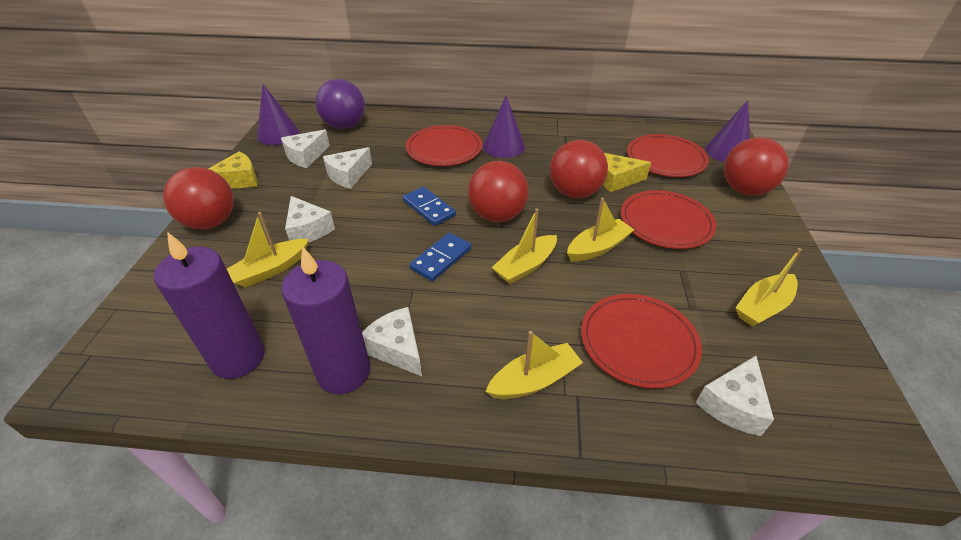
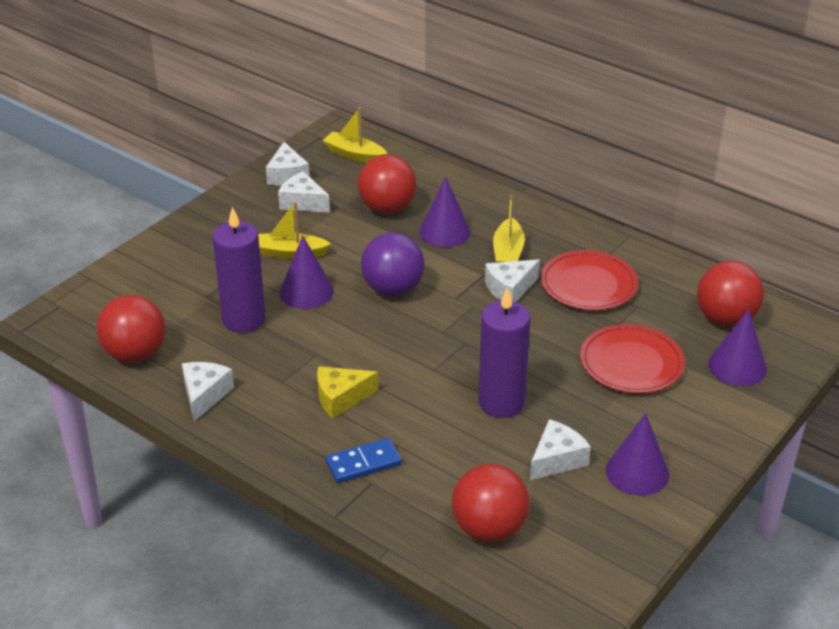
blue domino: 2 -> 1
purple cone: 3 -> 4
red plate: 4 -> 2
yellow boat: 5 -> 3
yellow cheese: 2 -> 1

